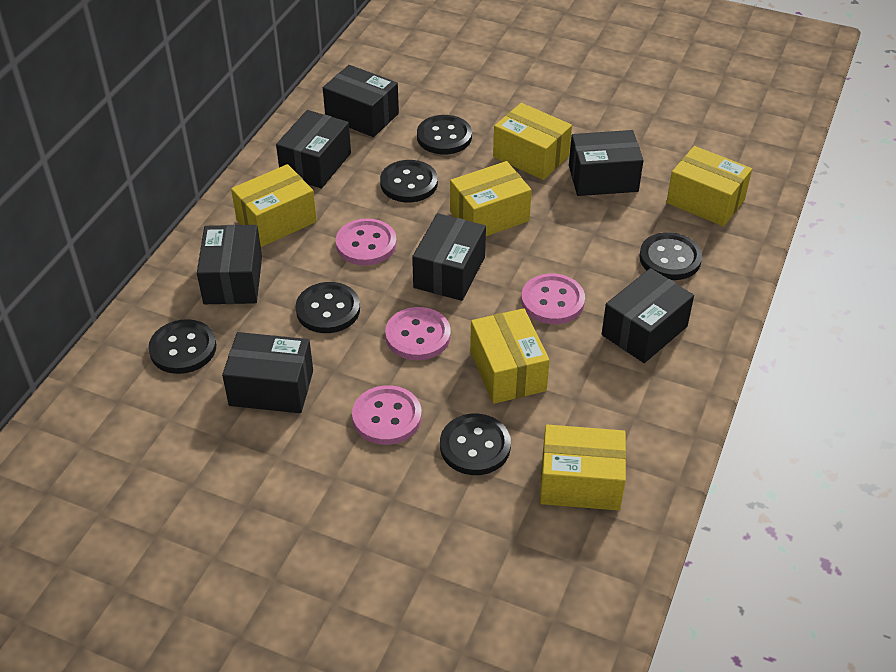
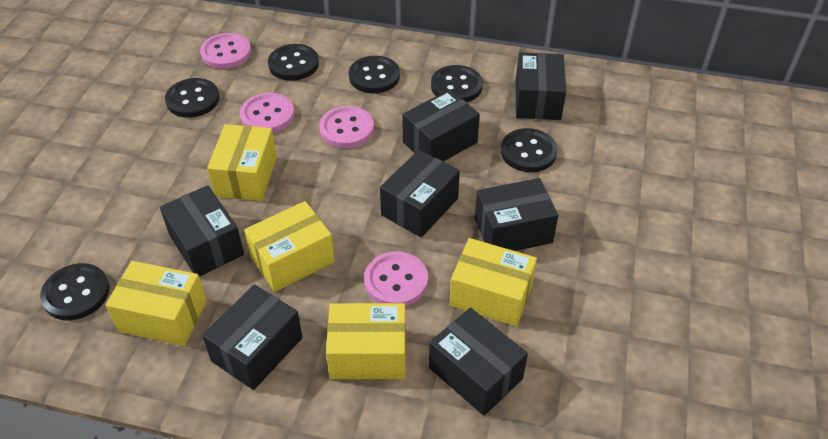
yellow box: 6 -> 5

